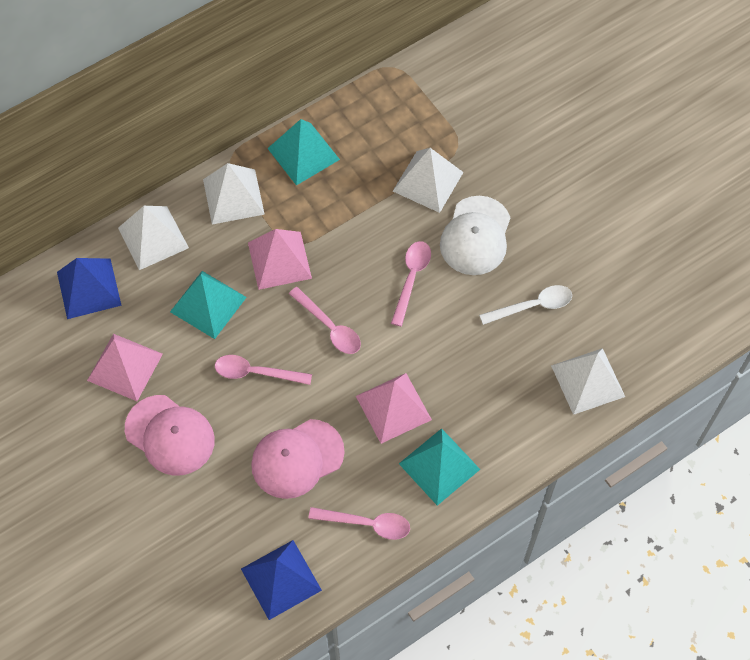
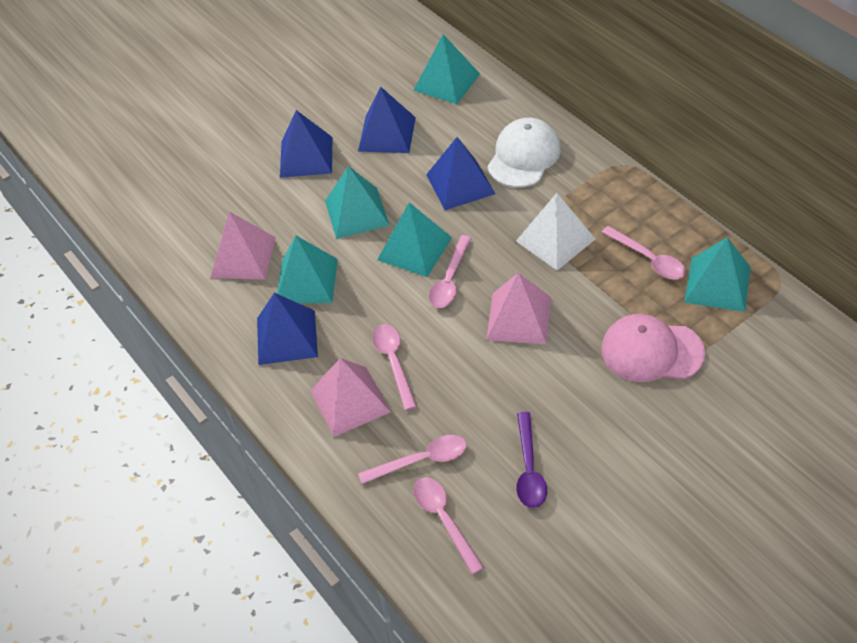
blue pyramid: 2 -> 4
pink cap: 2 -> 1
pink spoon: 4 -> 5
purple spoon: 0 -> 1
turquoise pyramid: 3 -> 5
white pyramid: 4 -> 1
white spoon: 1 -> 0

